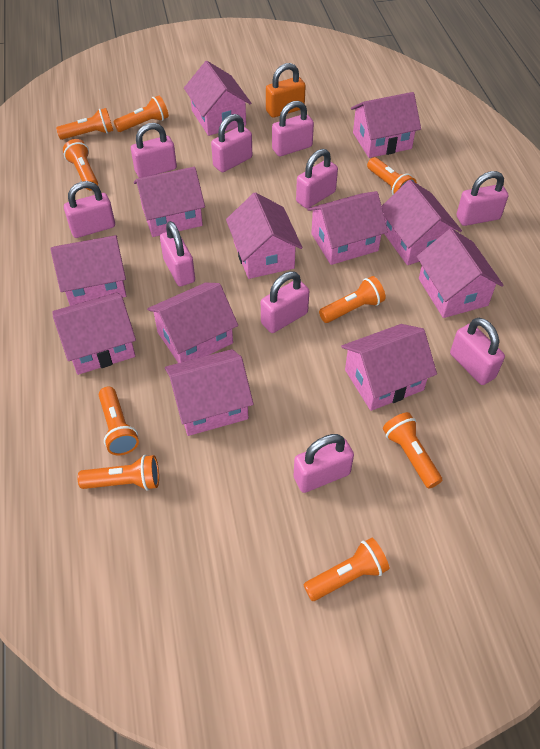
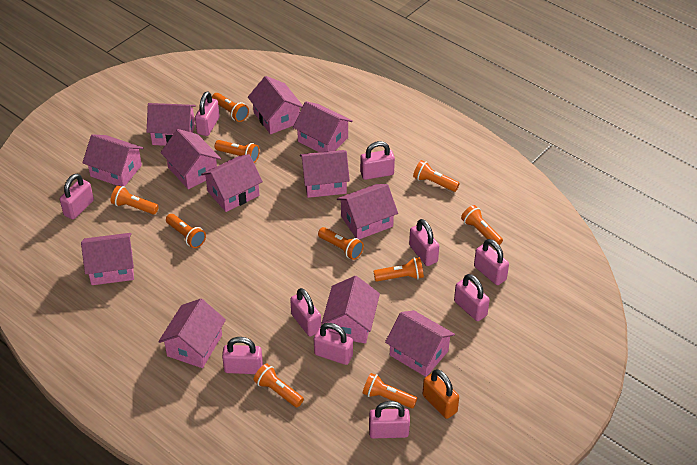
orange flashlight: 9 -> 10

